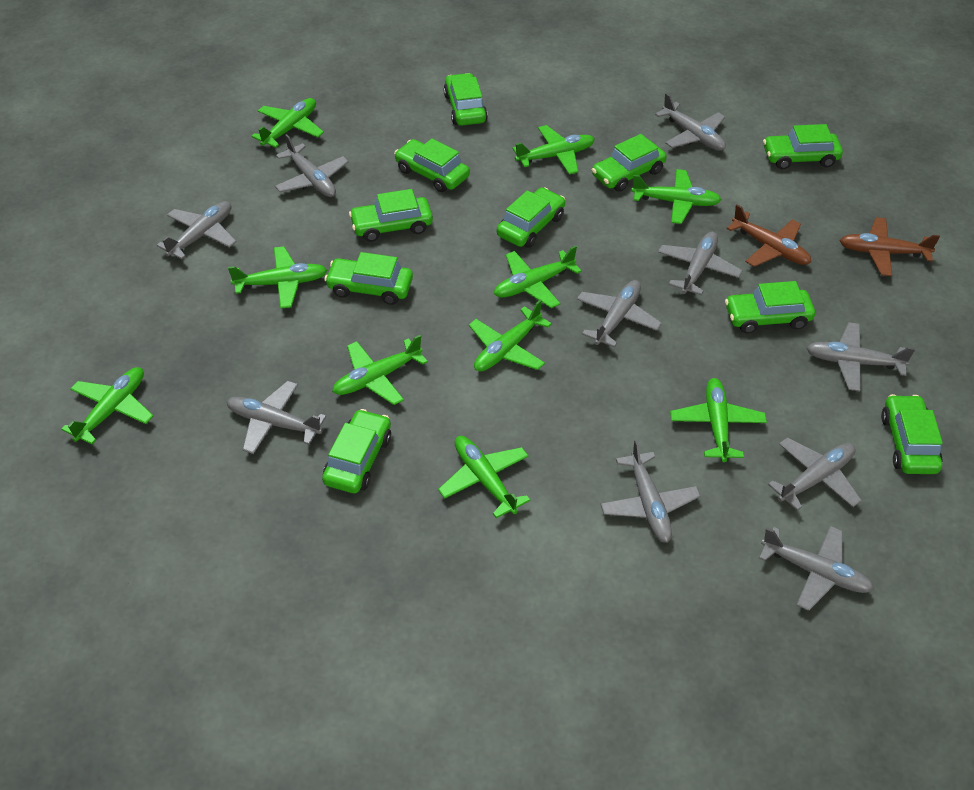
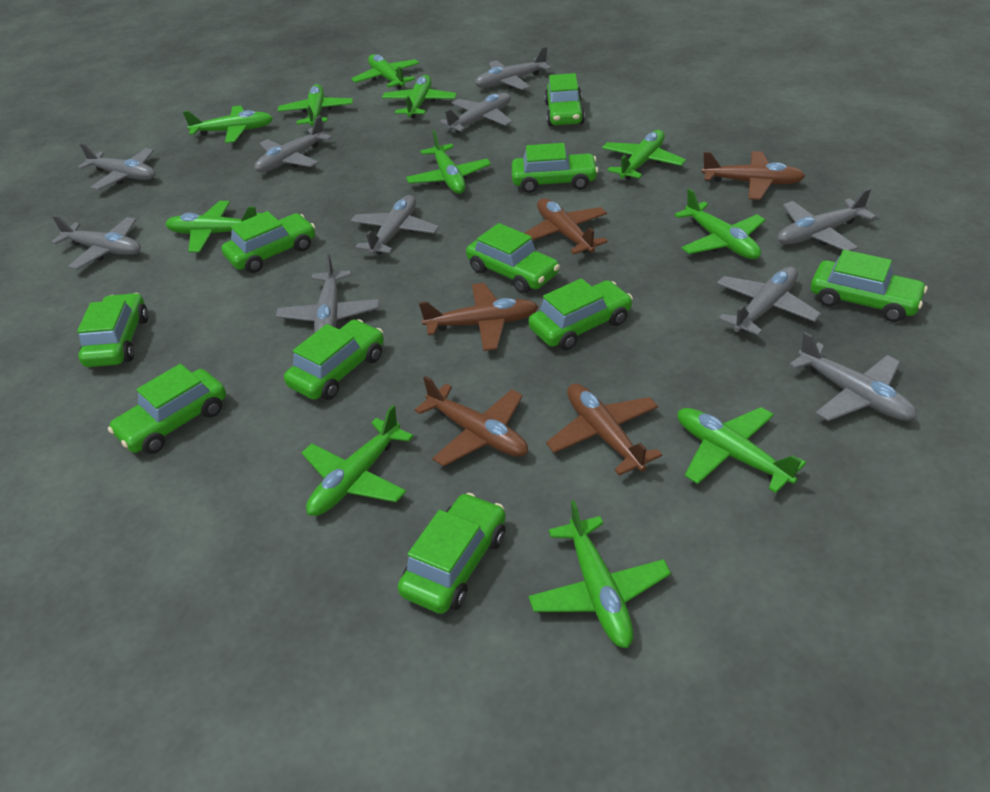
brown plane: 2 -> 5
green plane: 10 -> 11

